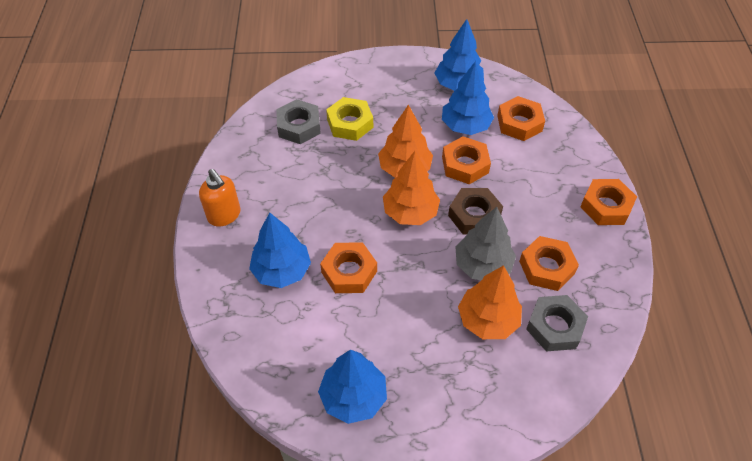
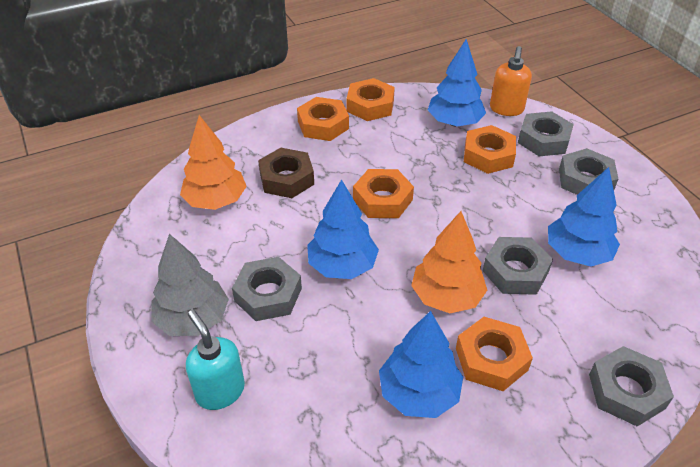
grey nut: 2 -> 5
orange tree: 3 -> 2
turquoise soap dispenser: 0 -> 1
yellow nut: 1 -> 0

